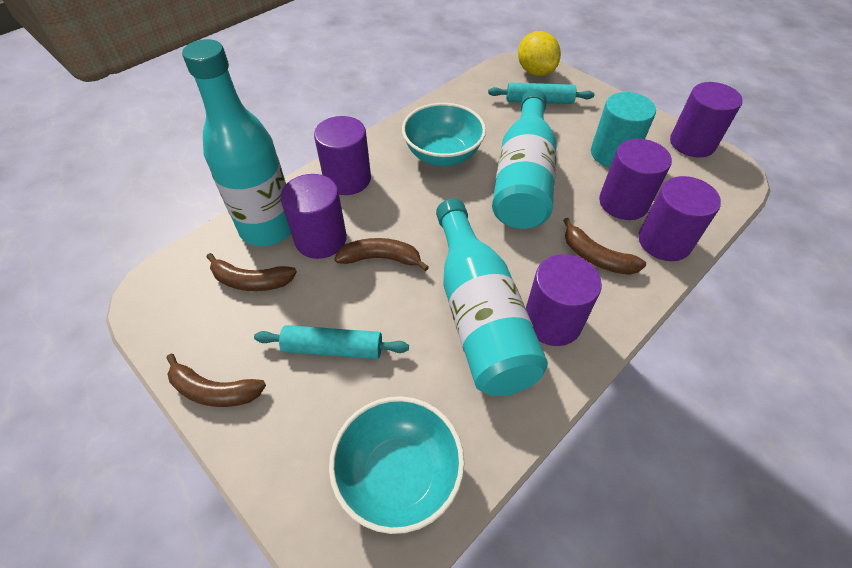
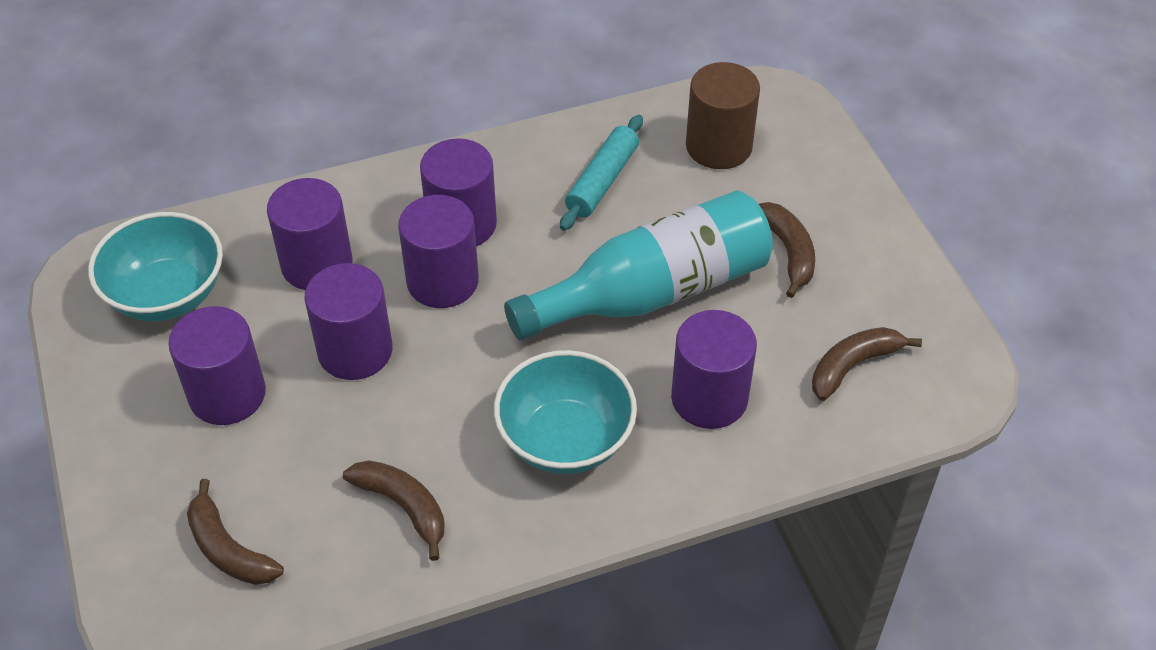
brown cylinder: 0 -> 1
turquoise bottle: 3 -> 1
turquoise cylinder: 1 -> 0
turquoise rolling pin: 2 -> 1
yellow lemon: 1 -> 0

